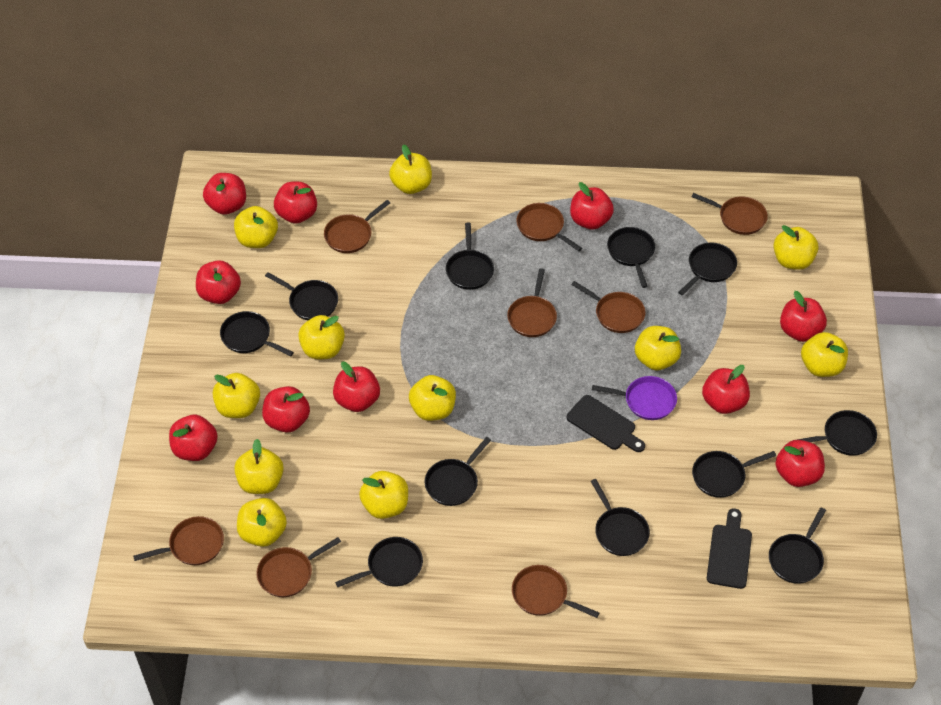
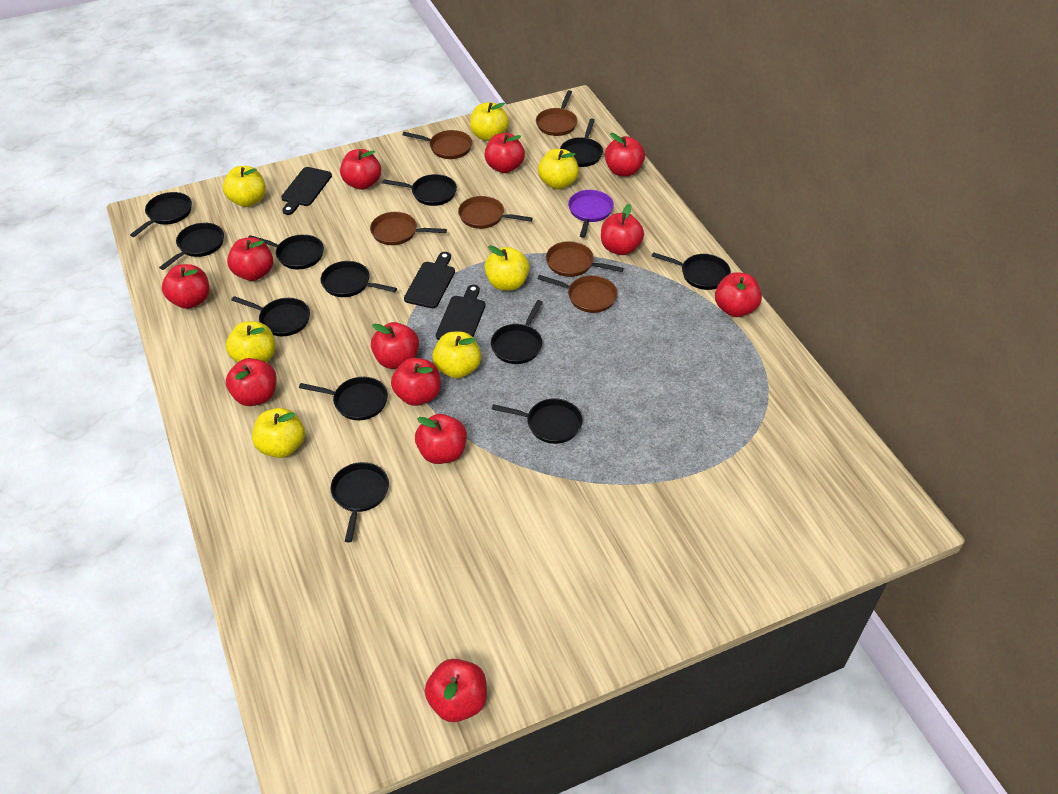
black cutting board: 2 -> 3
black pan: 11 -> 12
brown pan: 8 -> 6
red apple: 10 -> 12
yellow apple: 11 -> 7

